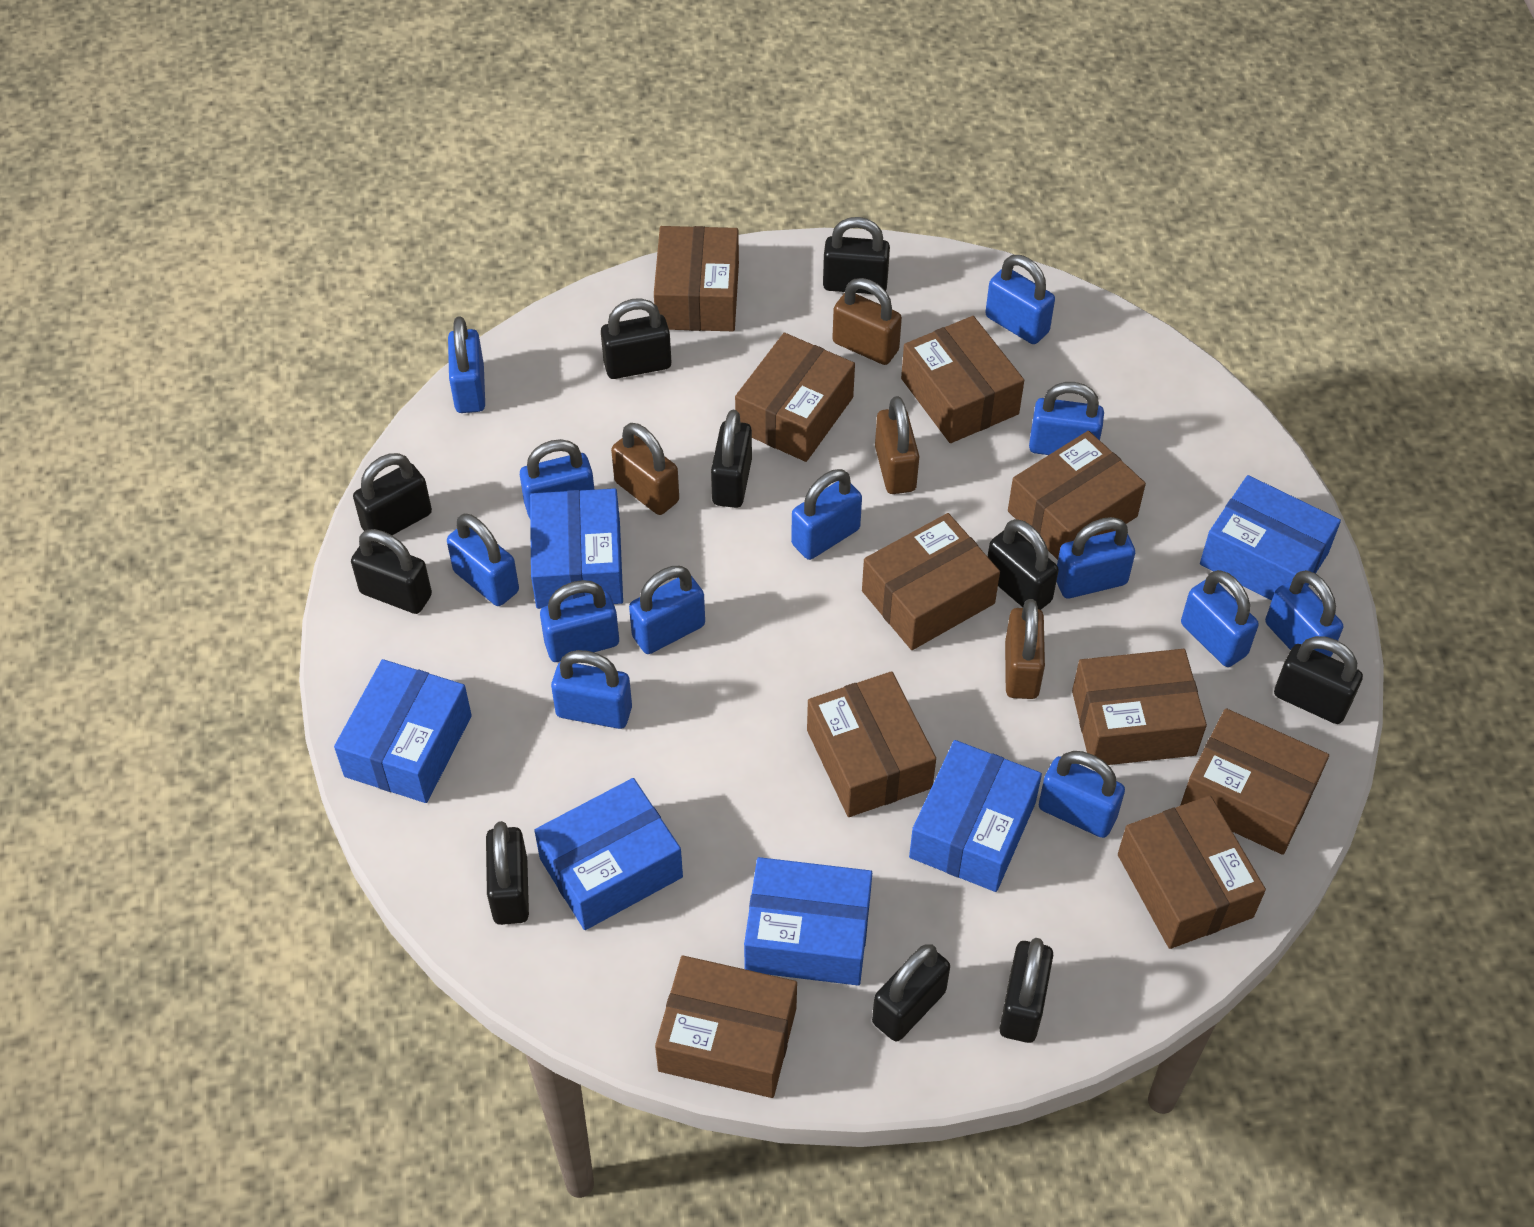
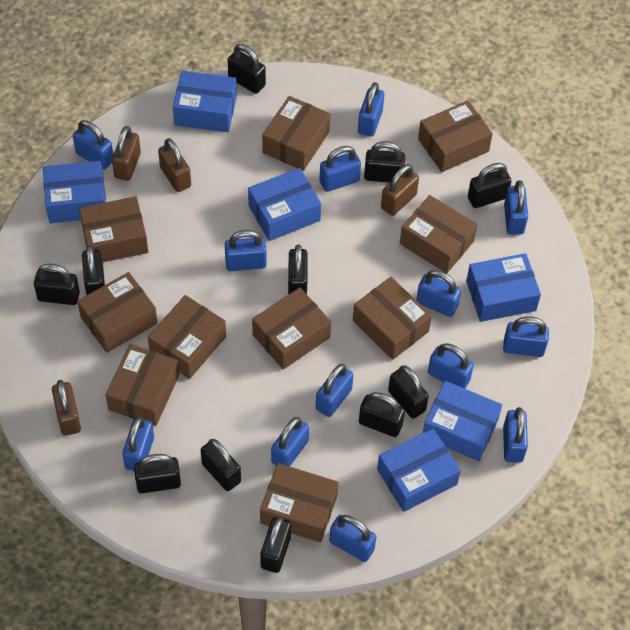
black padlock: 10 -> 11

